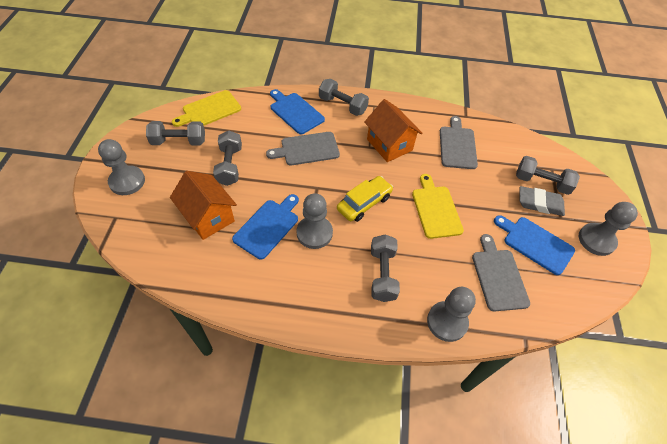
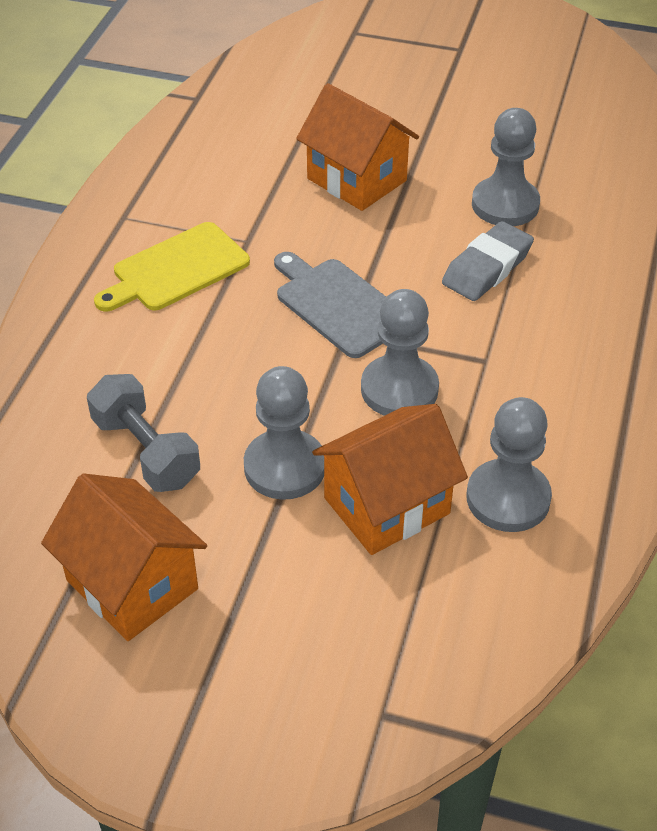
blue cutting board: 3 -> 0
grey cutting board: 3 -> 1
grey dumbbell: 5 -> 1
orange house: 2 -> 3
yellow car: 1 -> 0
yellow cutting board: 2 -> 1

